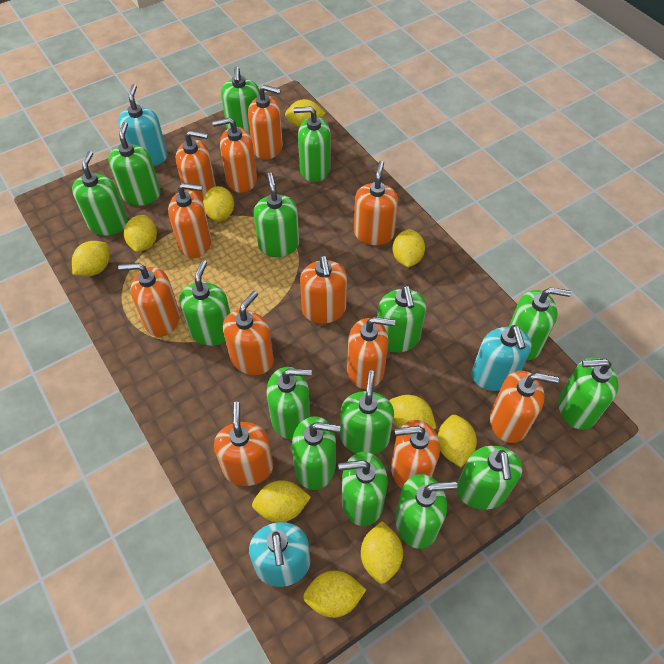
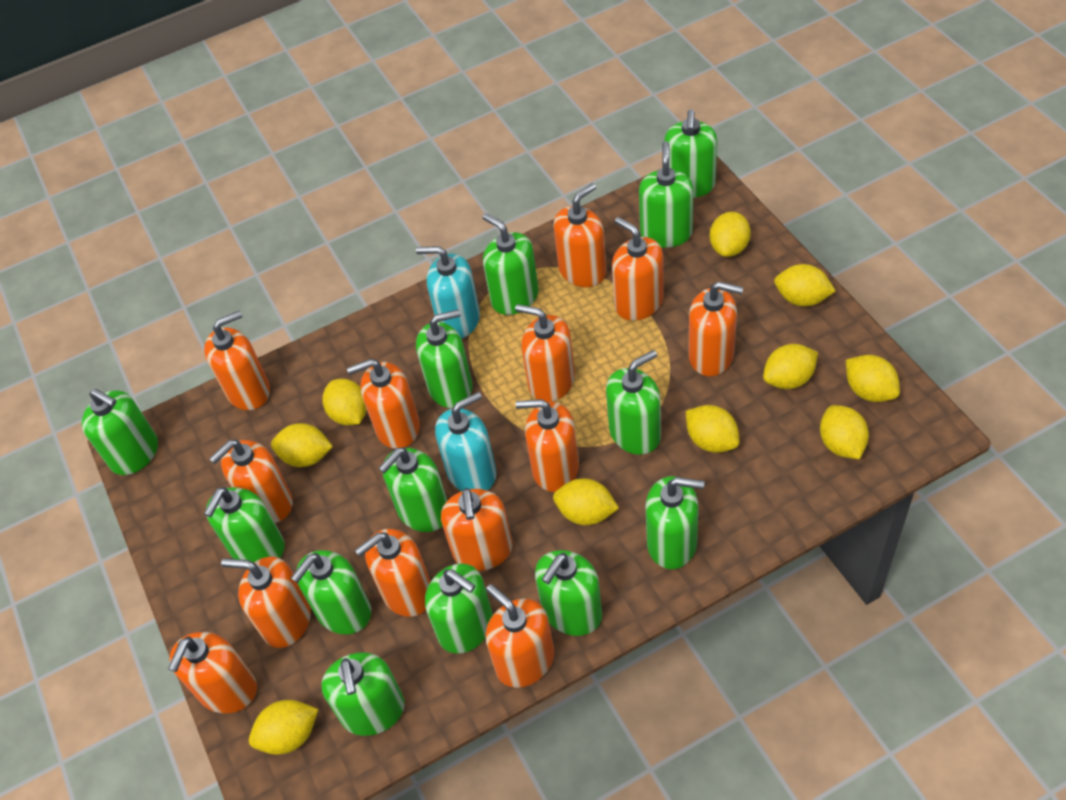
green soap dispenser: 15 -> 13
orange soap dispenser: 12 -> 13
turquoise soap dispenser: 3 -> 2

